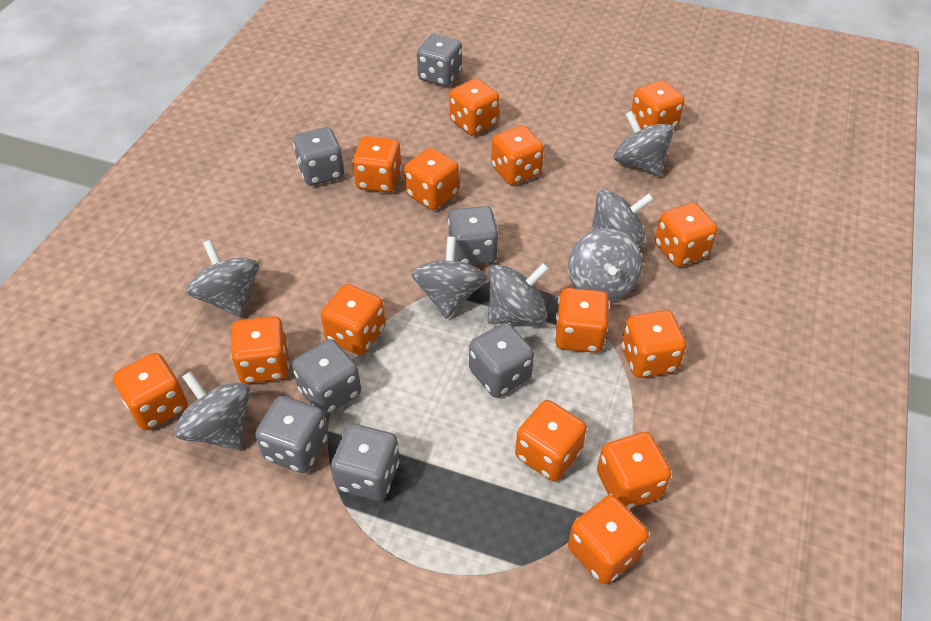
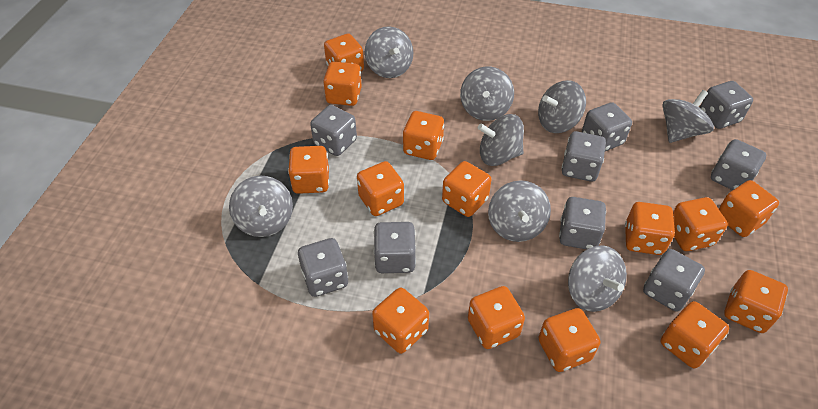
grey dice: 7 -> 9
grey spinning top: 7 -> 8

